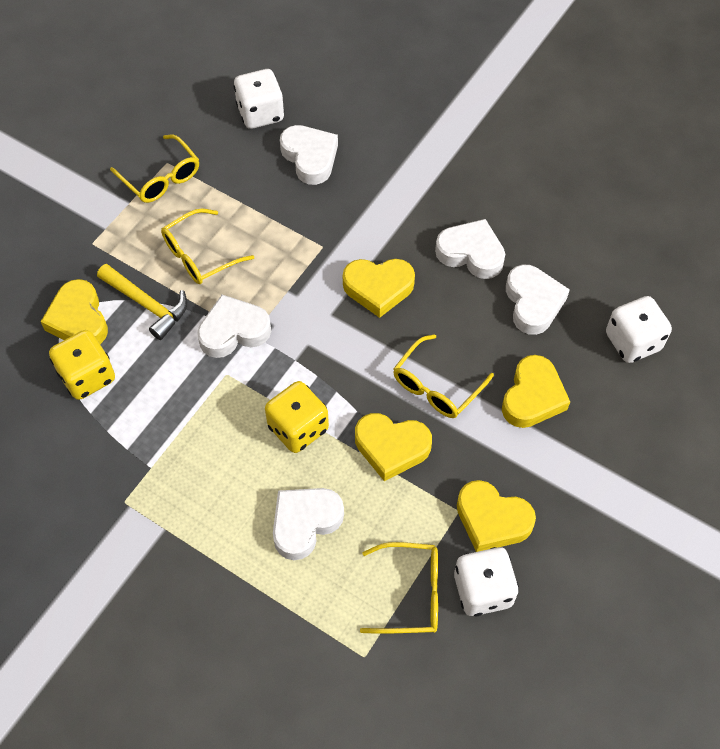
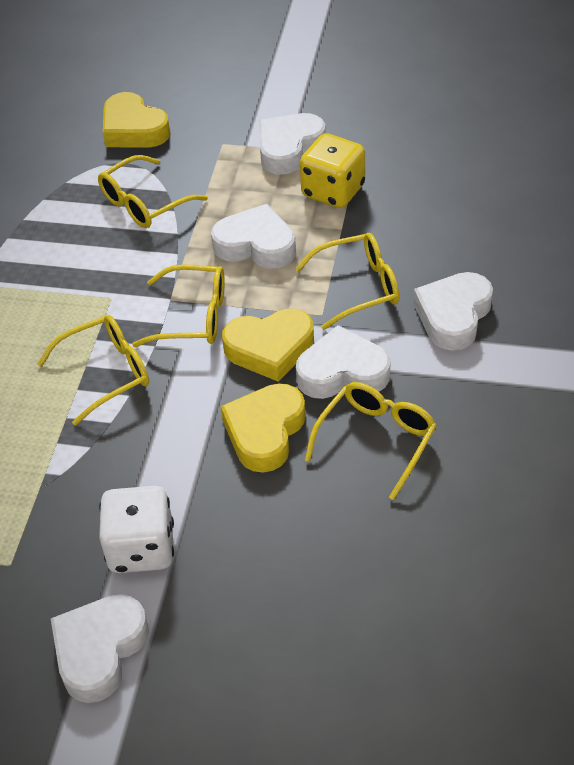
white dice: 3 -> 1
yellow dice: 2 -> 1
yellow glasses: 4 -> 5
yellow hammer: 1 -> 0
yellow heart: 5 -> 3

